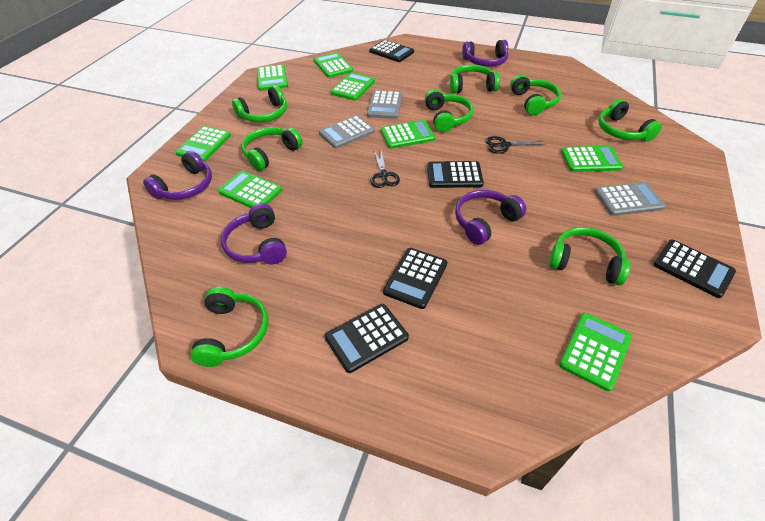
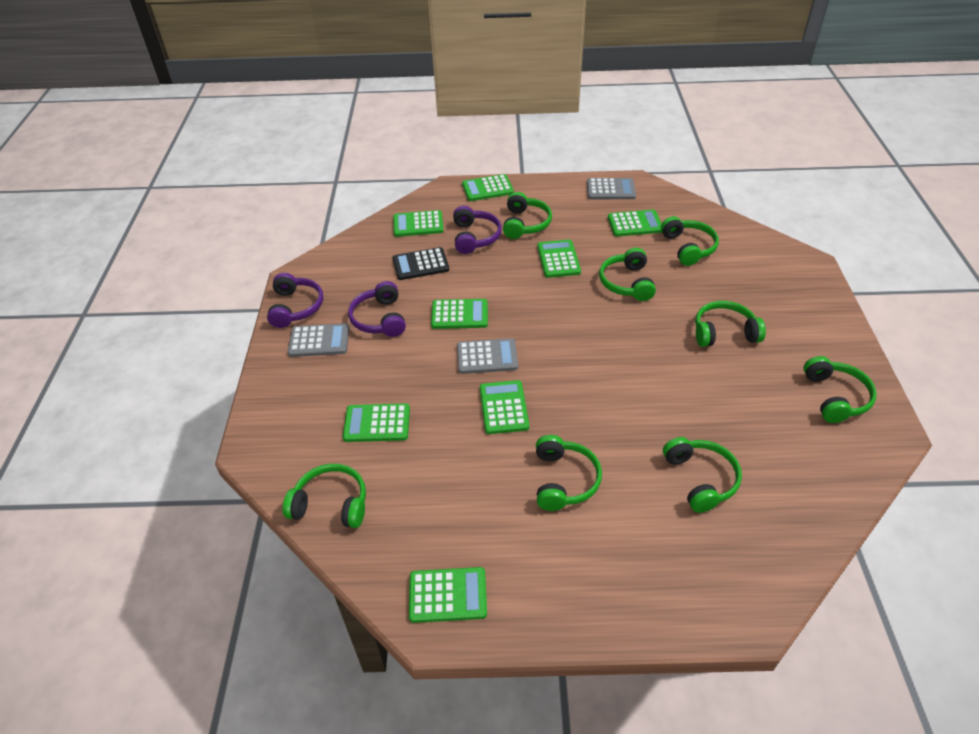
black calculator: 5 -> 1
black scissors: 2 -> 0
purple headphones: 4 -> 3

